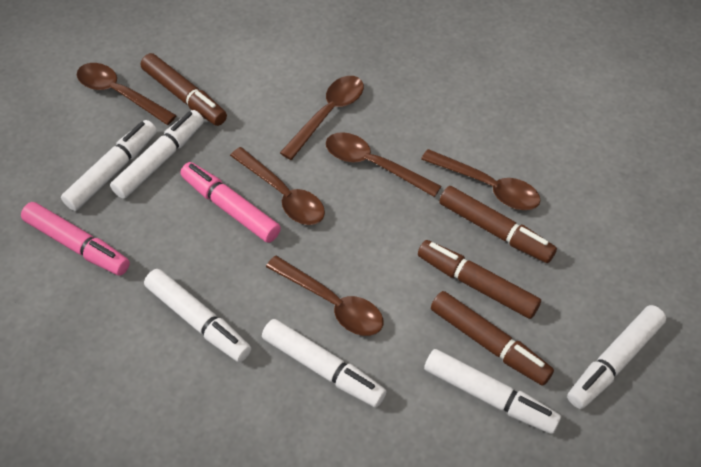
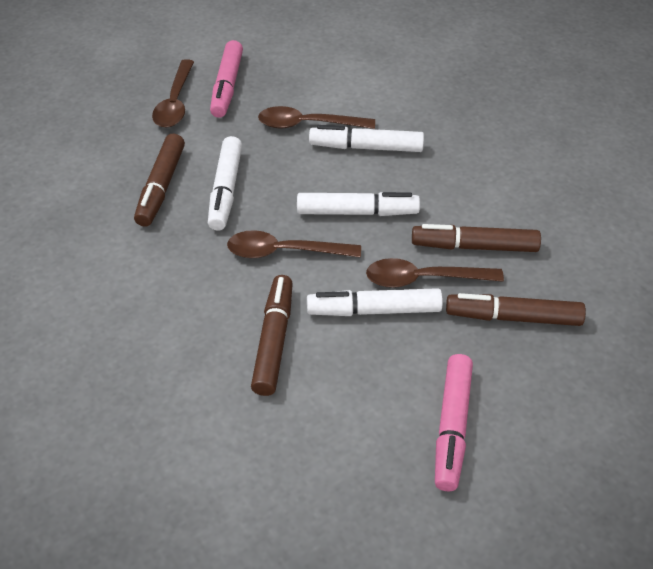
brown spoon: 6 -> 4
white marker: 6 -> 4

